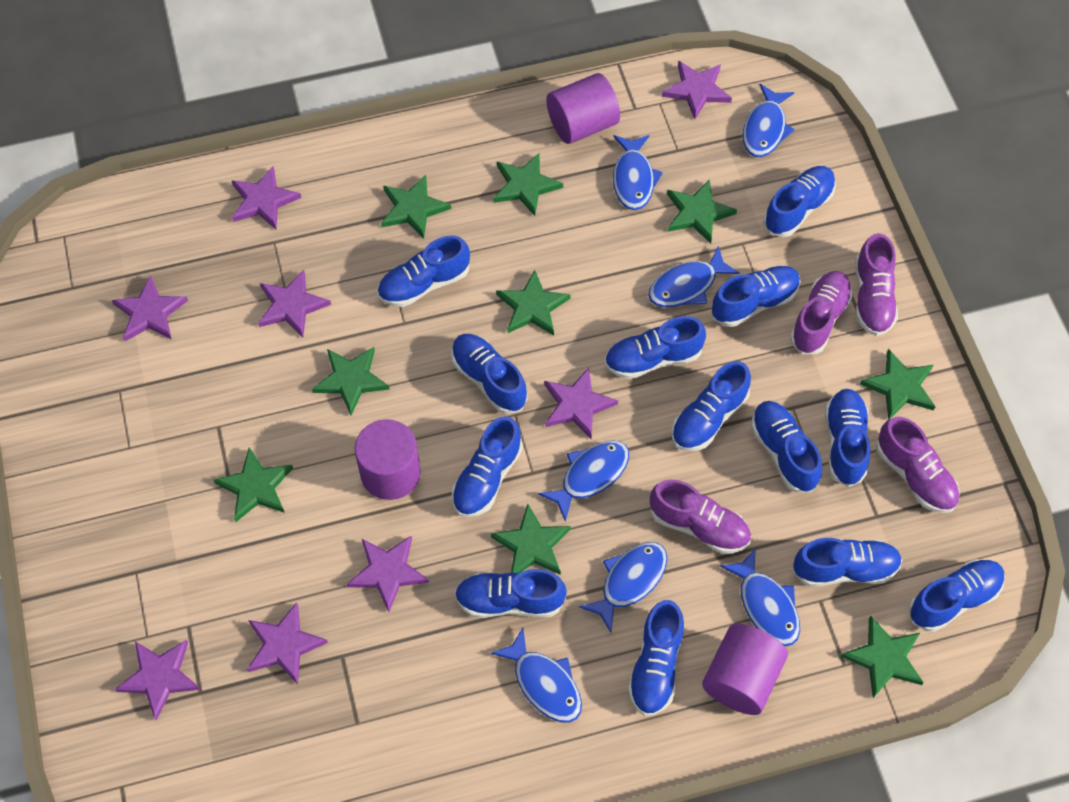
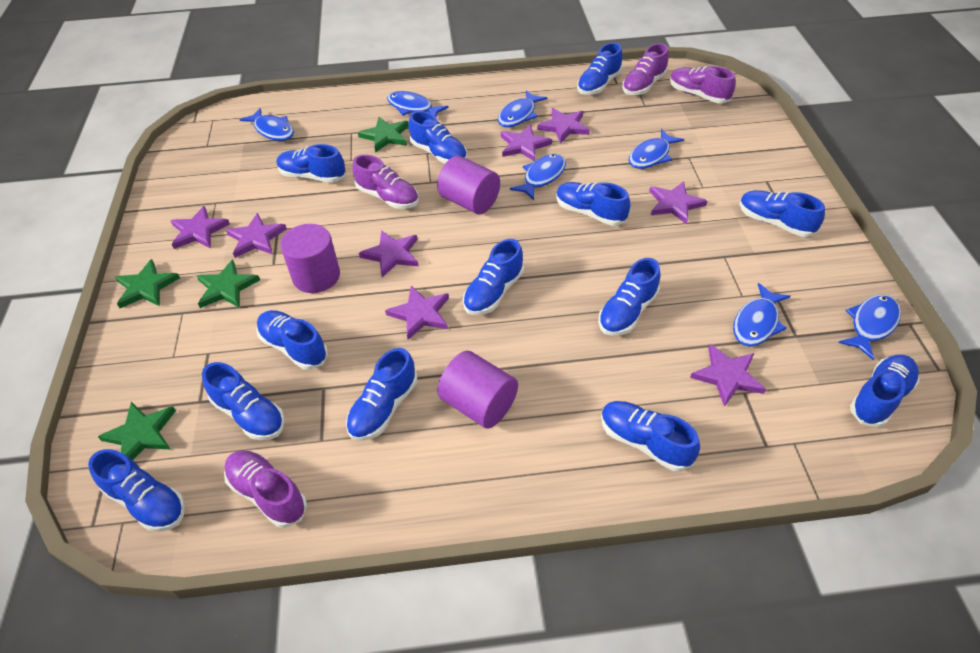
green star: 9 -> 4

